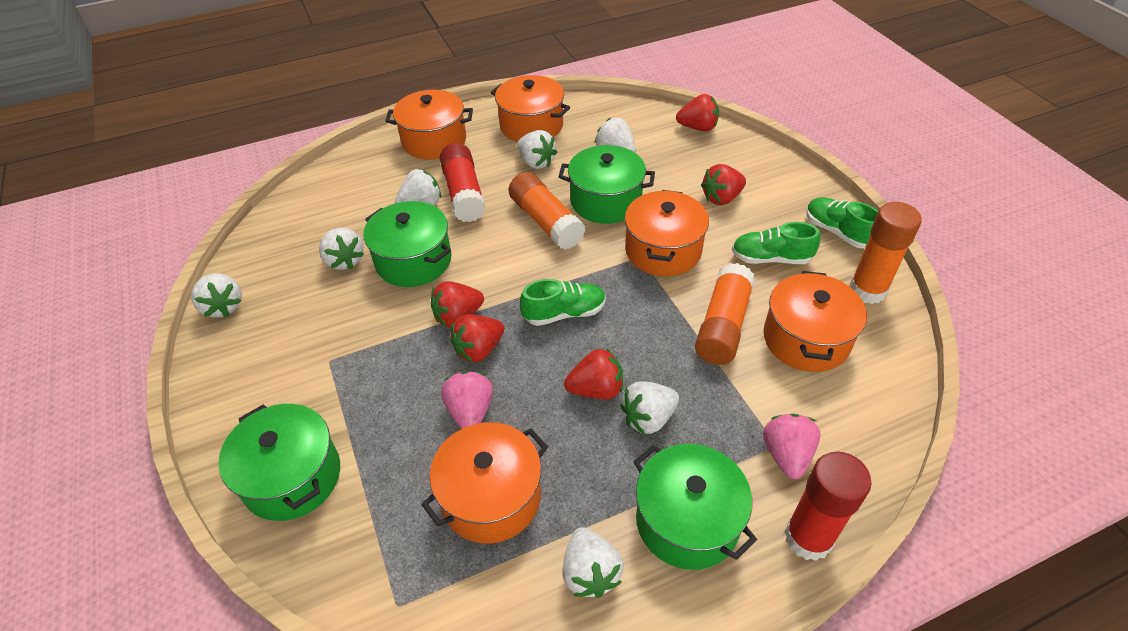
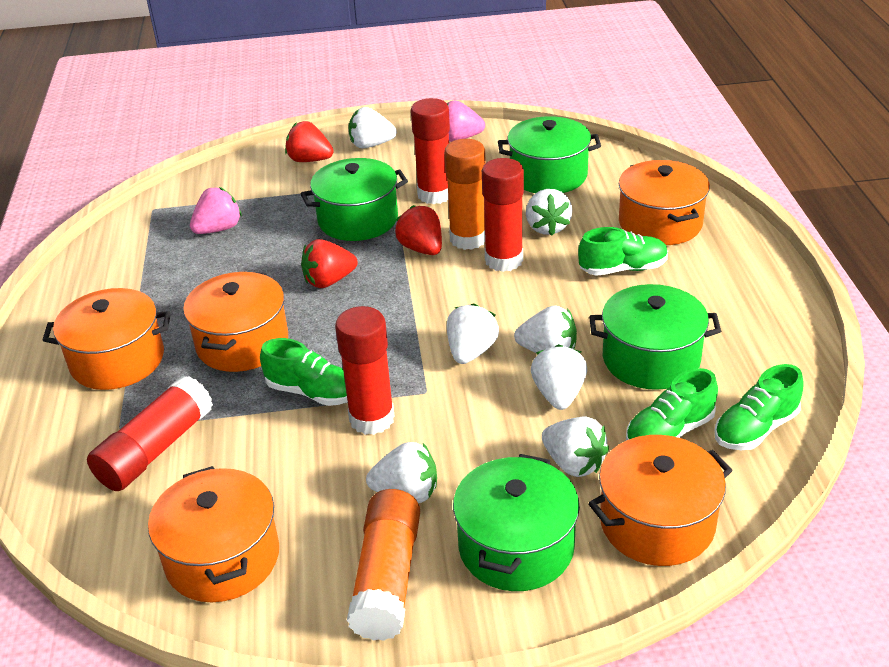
green shoe: 3 -> 4
orange glue stick: 3 -> 2
red glue stick: 2 -> 4
red strawberry: 5 -> 3

